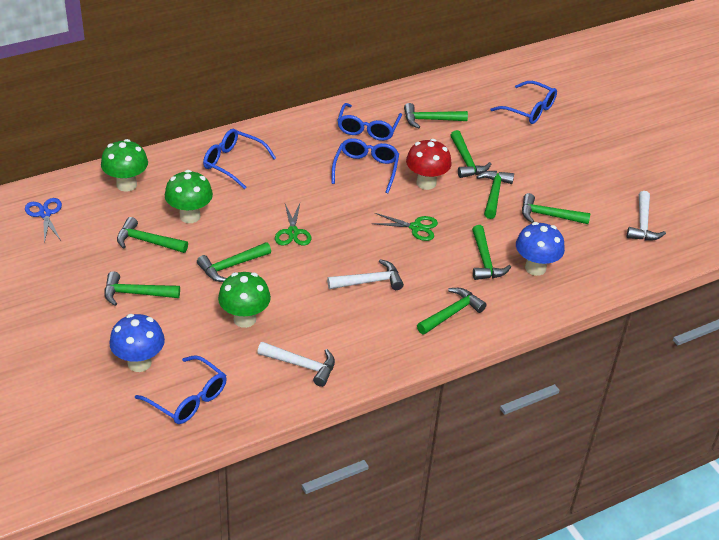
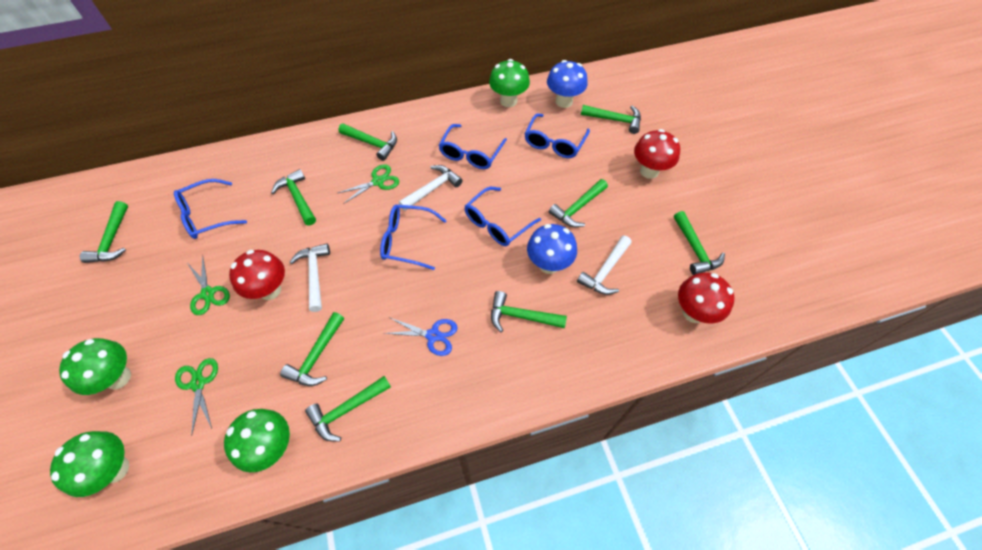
green mushroom: 3 -> 4
green scissors: 2 -> 3
red mushroom: 1 -> 3

